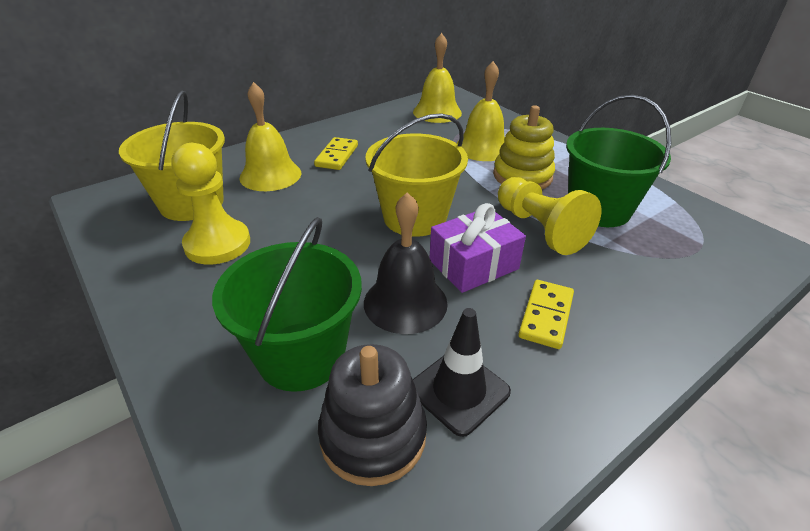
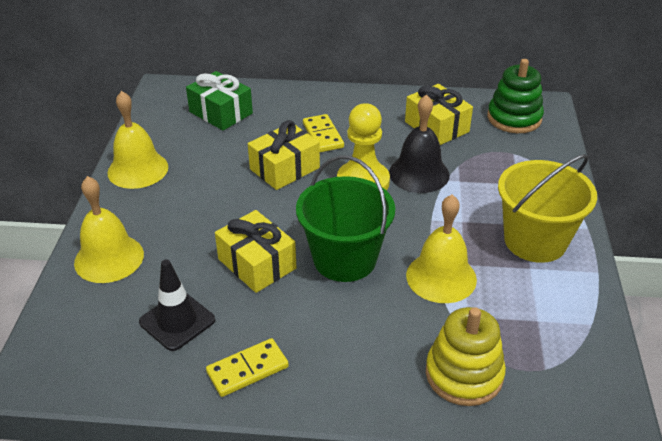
black stacking toy: 1 -> 0
green bucket: 2 -> 1
green gift: 0 -> 1
green stacking toy: 0 -> 1
purple gift: 1 -> 0
yellow bucket: 2 -> 1
yellow gift: 0 -> 3
yellow pawn: 2 -> 1

